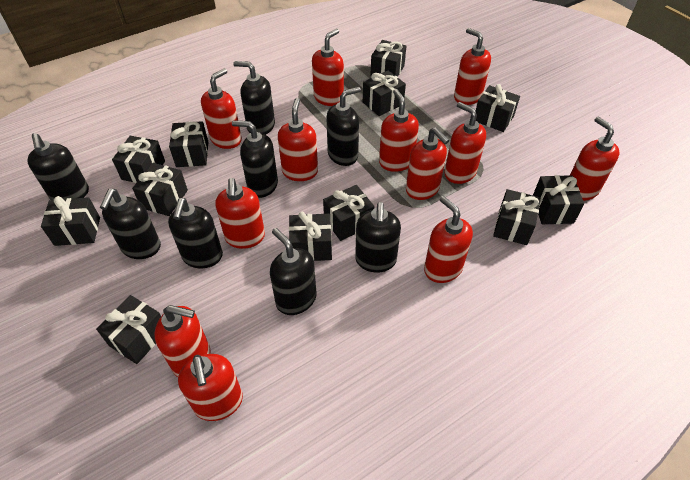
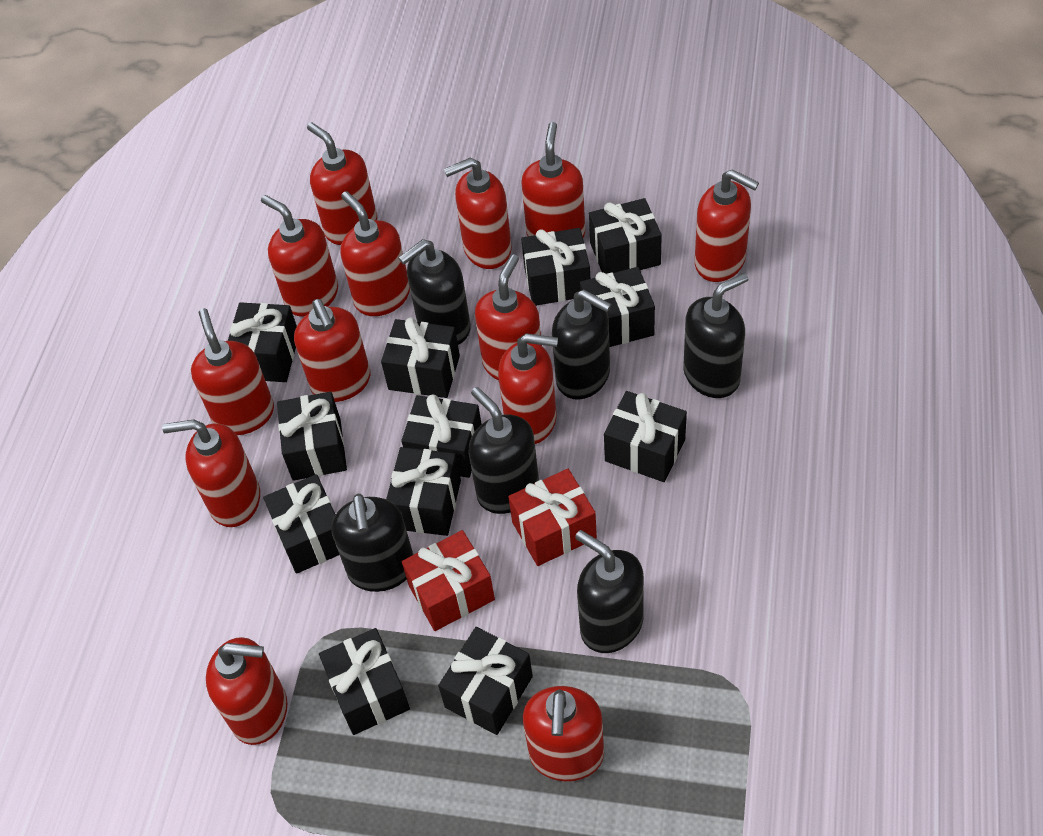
black soap dispenser: 8 -> 6
red gift: 0 -> 2
red soap dispenser: 12 -> 13

